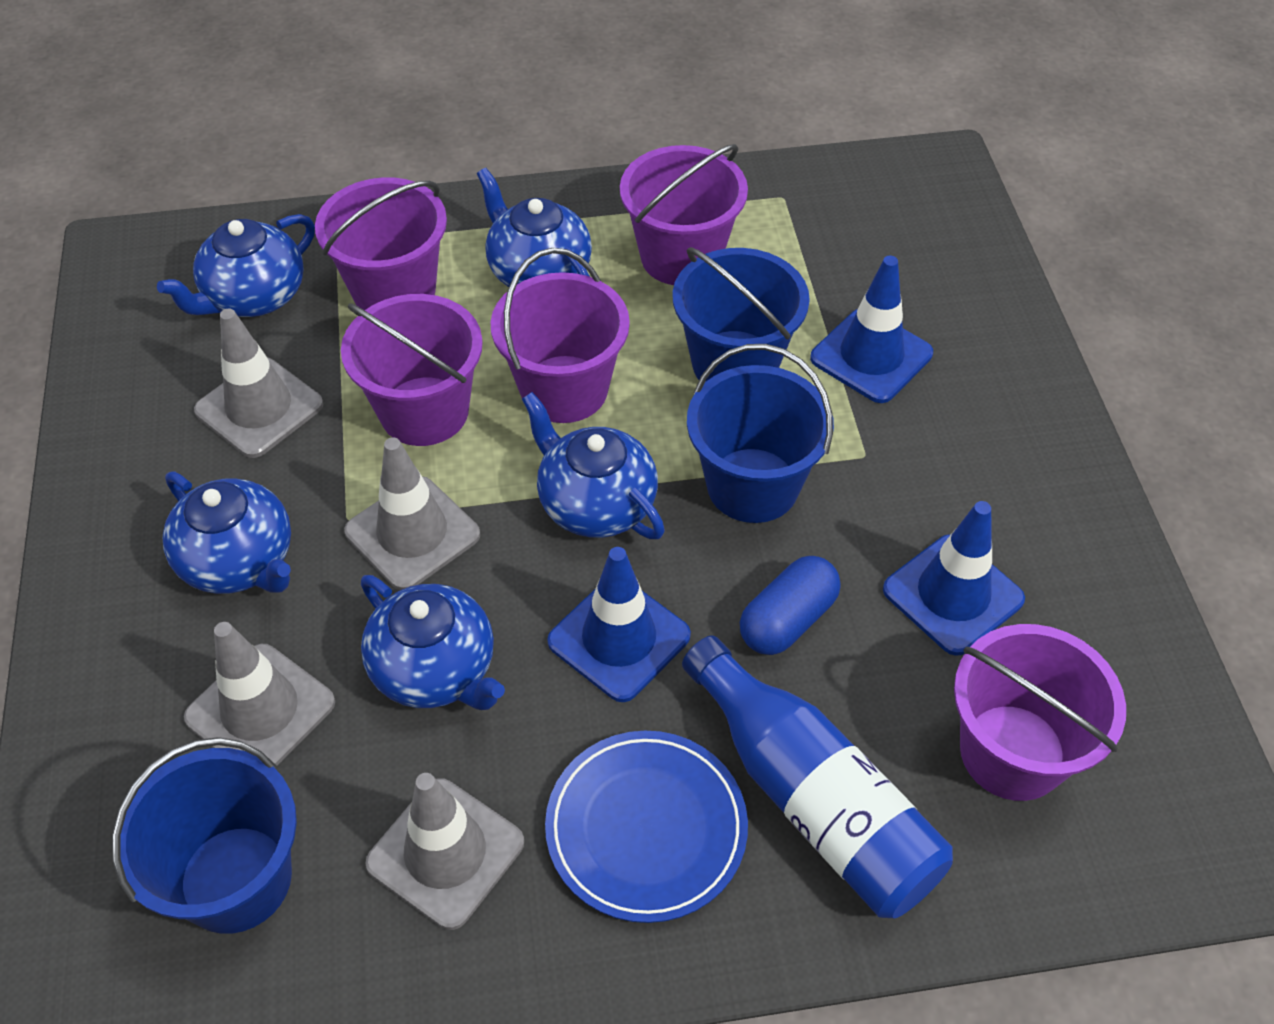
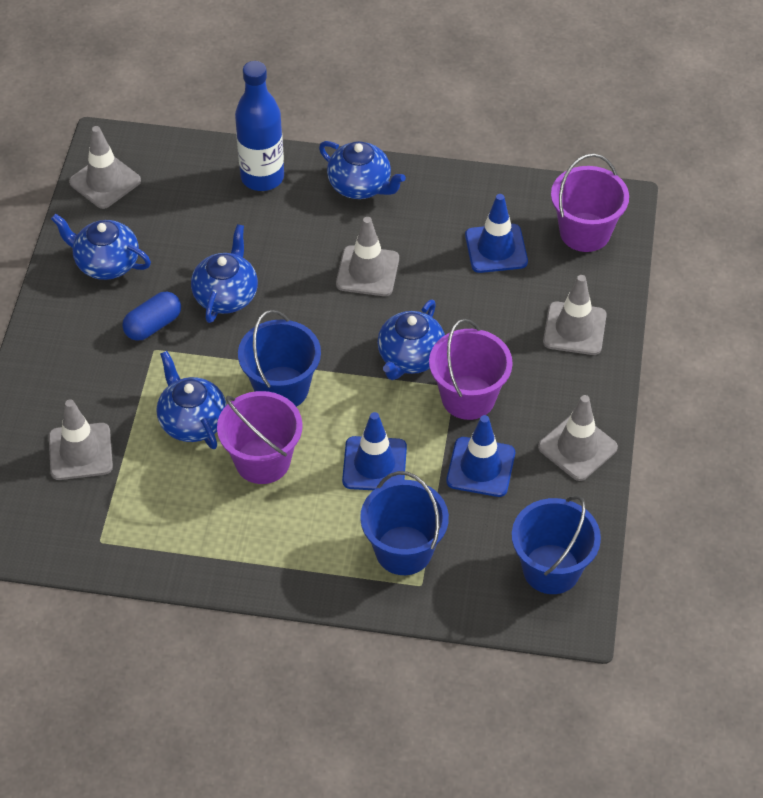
blue plate: 1 -> 0
grey traffic cone: 4 -> 5
purple bucket: 5 -> 3

